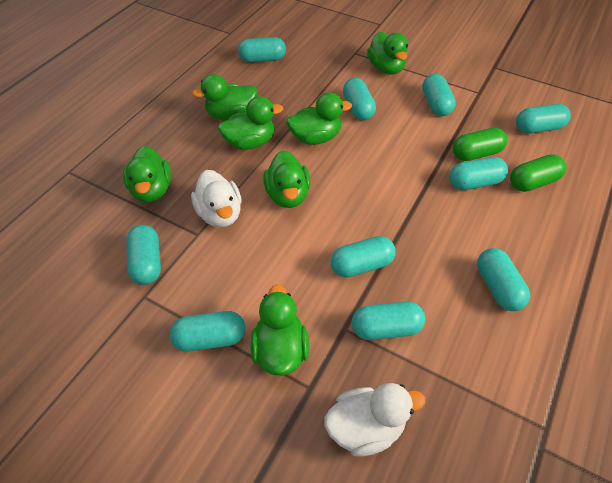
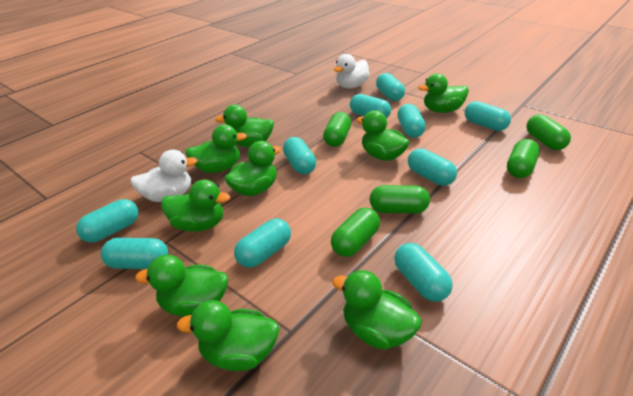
green capsule: 2 -> 5
green duck: 7 -> 9

